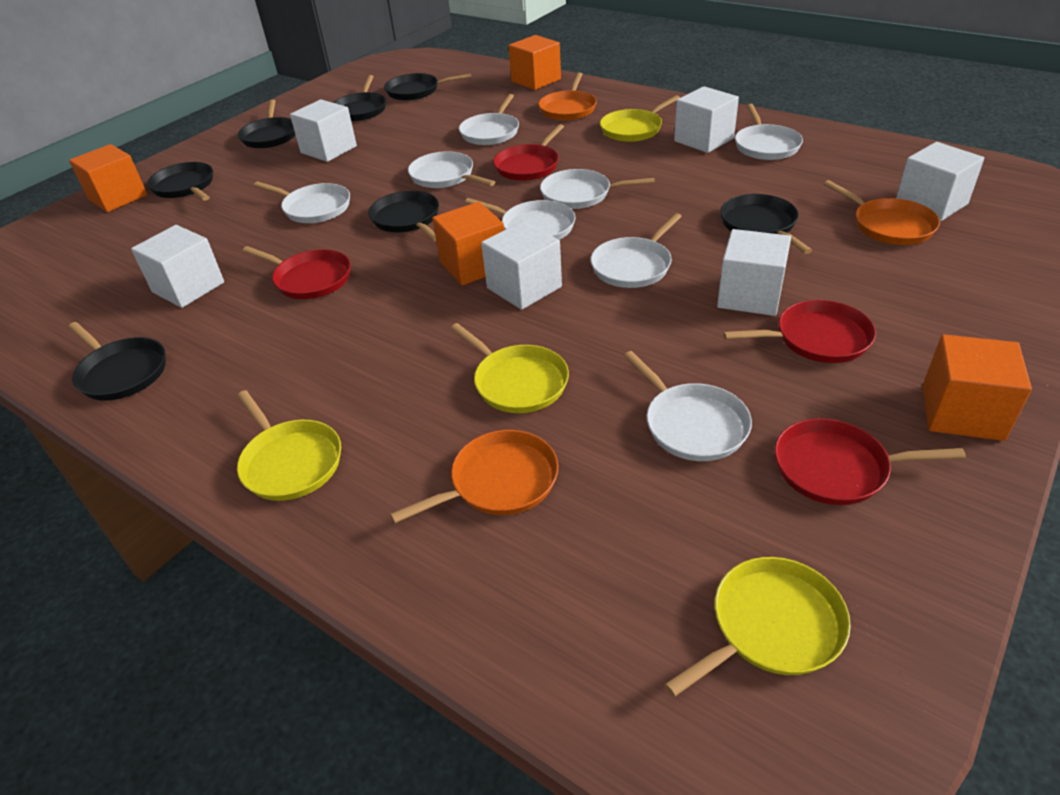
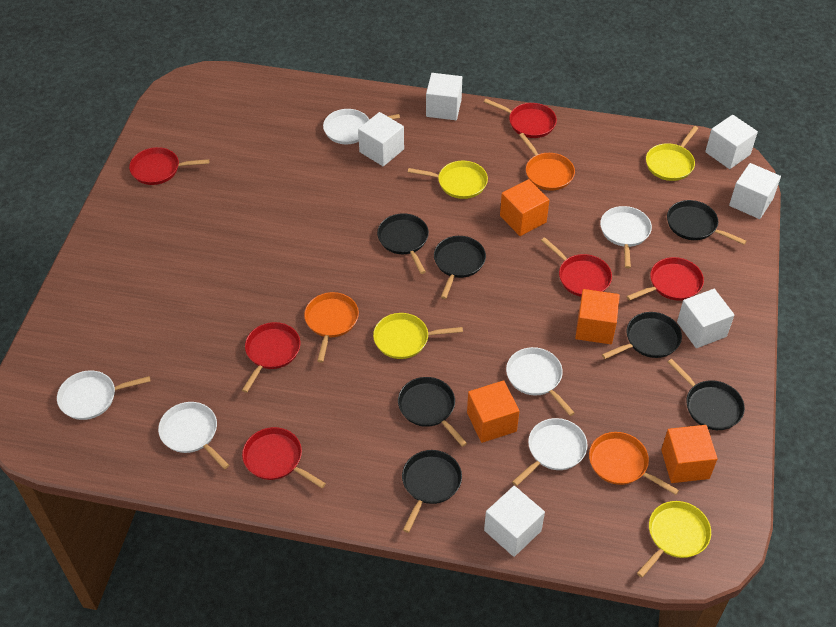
red pan: 4 -> 6
white pan: 8 -> 6

